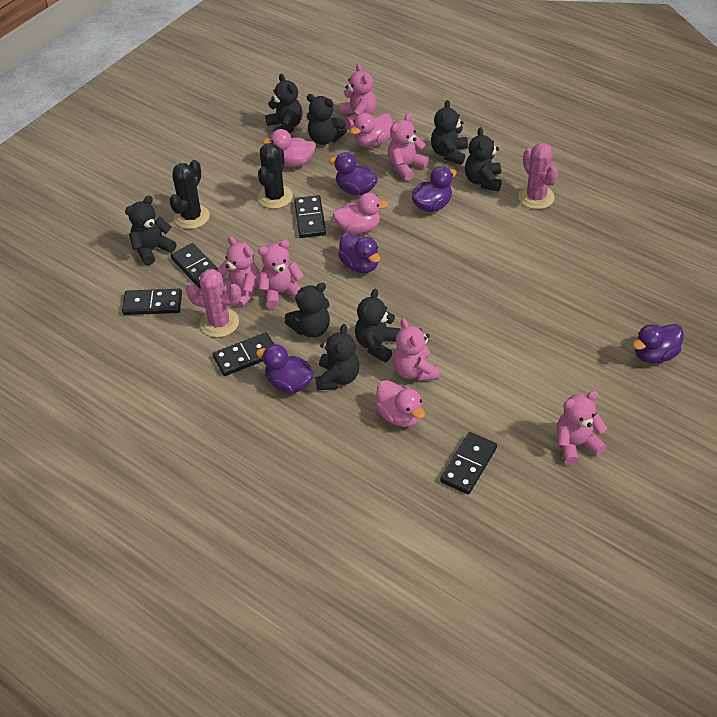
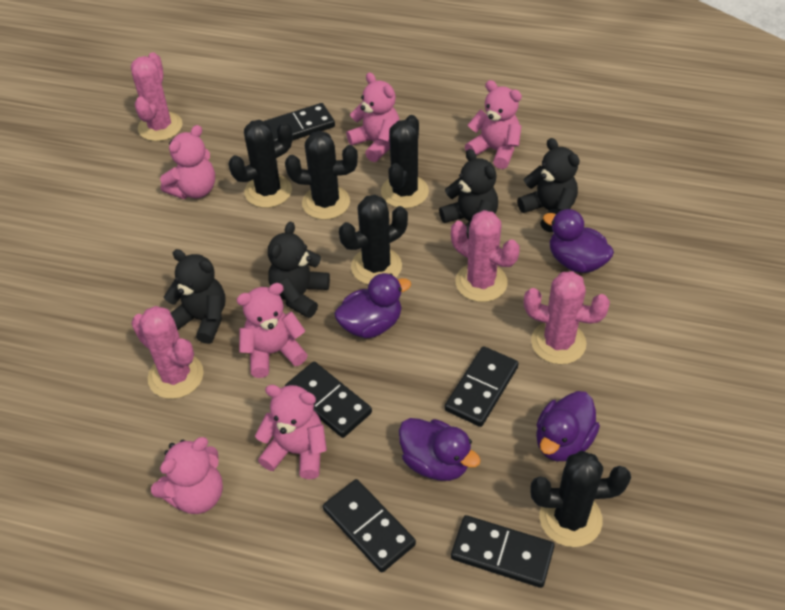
black cactus: 2 -> 5
black teddy bear: 8 -> 4
pink cactus: 2 -> 4
pink duck: 4 -> 0
purple duck: 5 -> 4

